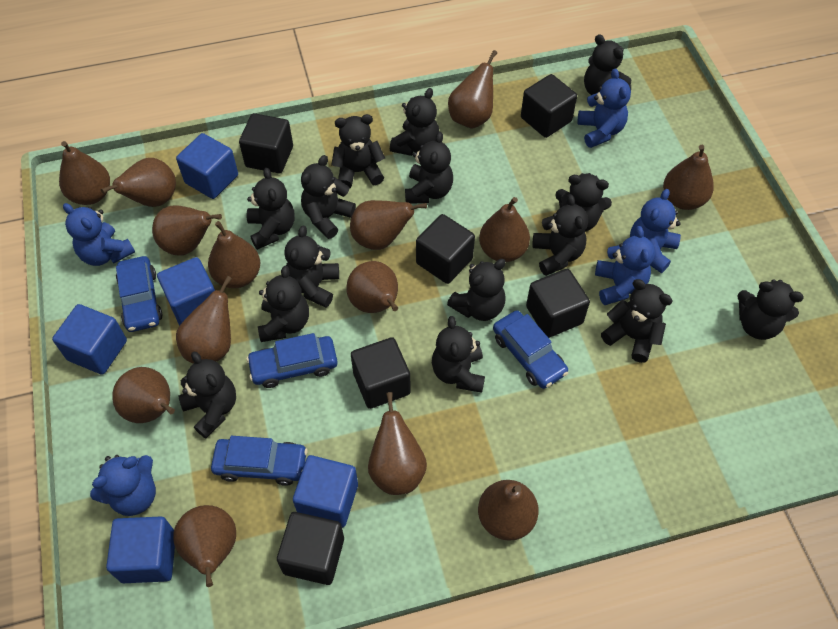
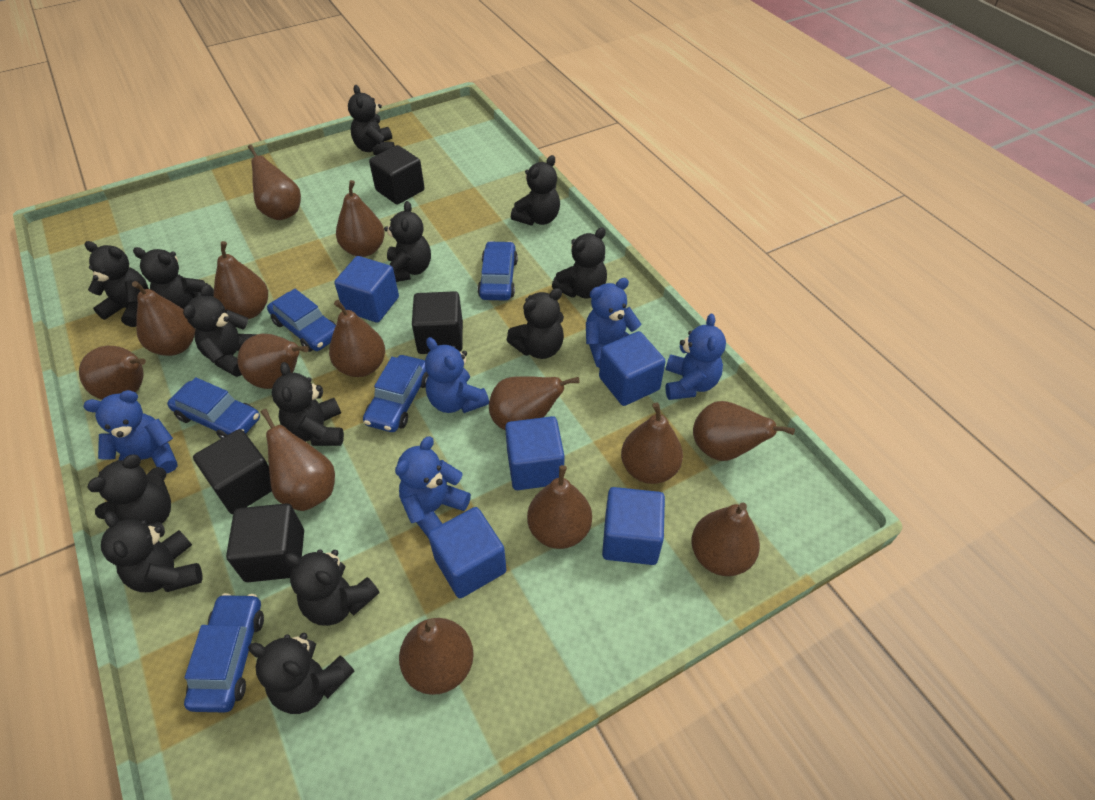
black cube: 6 -> 4
black teddy bear: 15 -> 13
blue car: 4 -> 5

